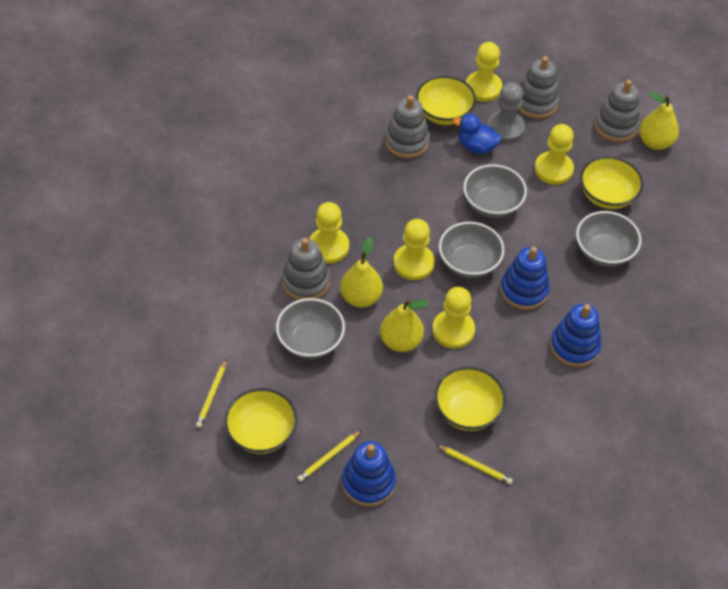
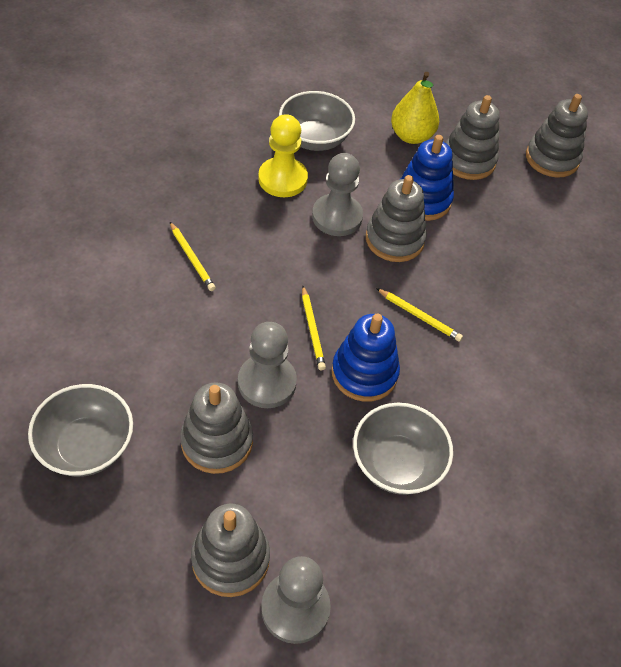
blue duck: 1 -> 0
blue stacking toy: 3 -> 2
grey bowl: 4 -> 3
grey pawn: 1 -> 3
grey stacking toy: 4 -> 5
yellow bowl: 4 -> 0
yellow pawn: 5 -> 1
yellow pear: 3 -> 1

